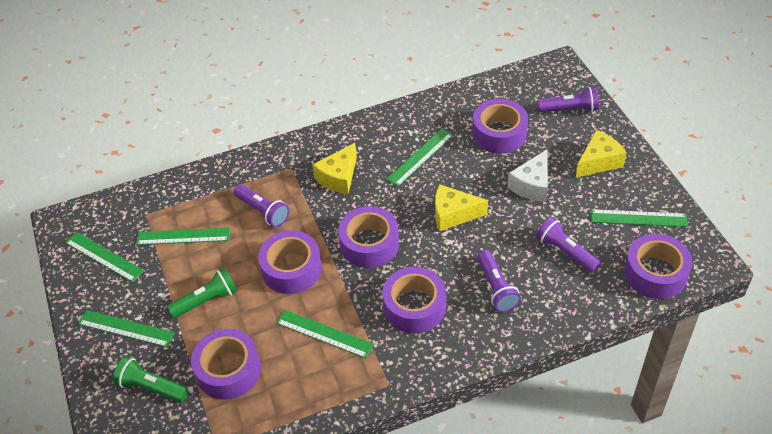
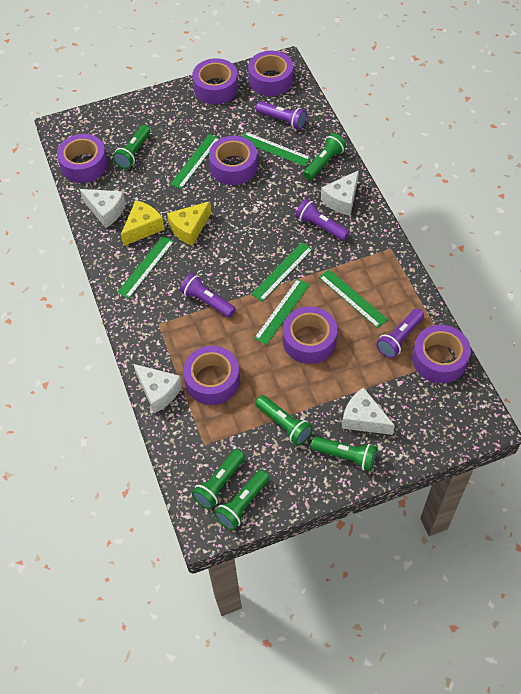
green flashlight: 2 -> 6
purple tape: 6 -> 7
white cheese: 1 -> 4
yellow cheese: 3 -> 2

